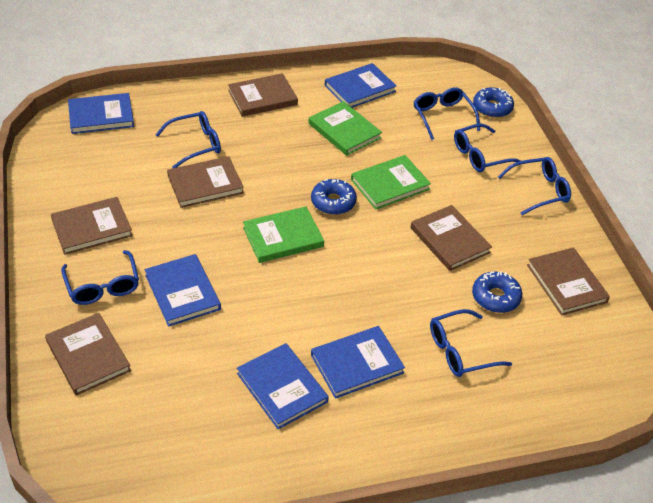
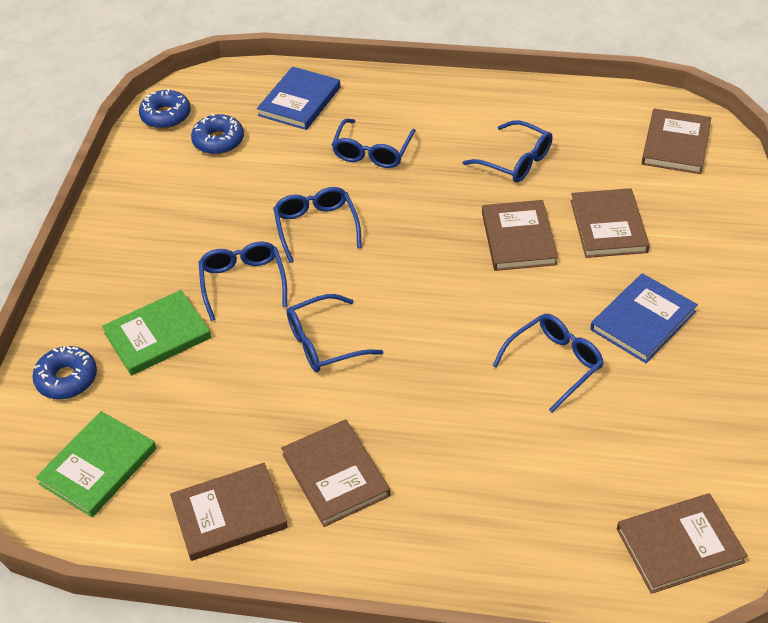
blue book: 5 -> 2
green book: 3 -> 2

